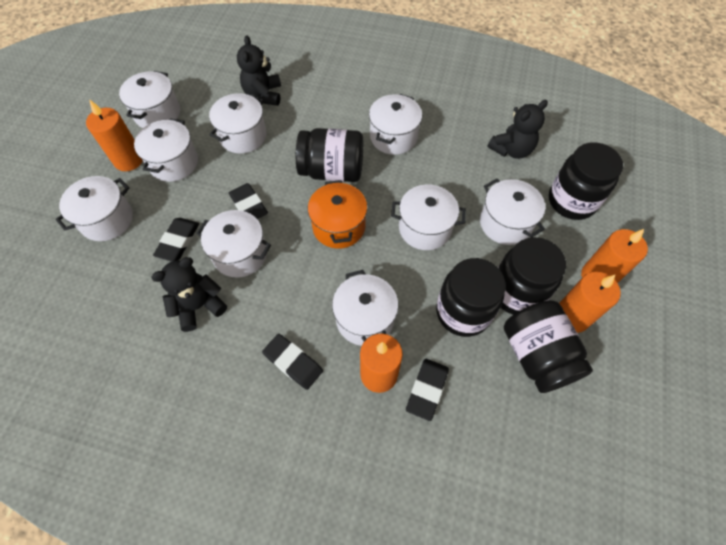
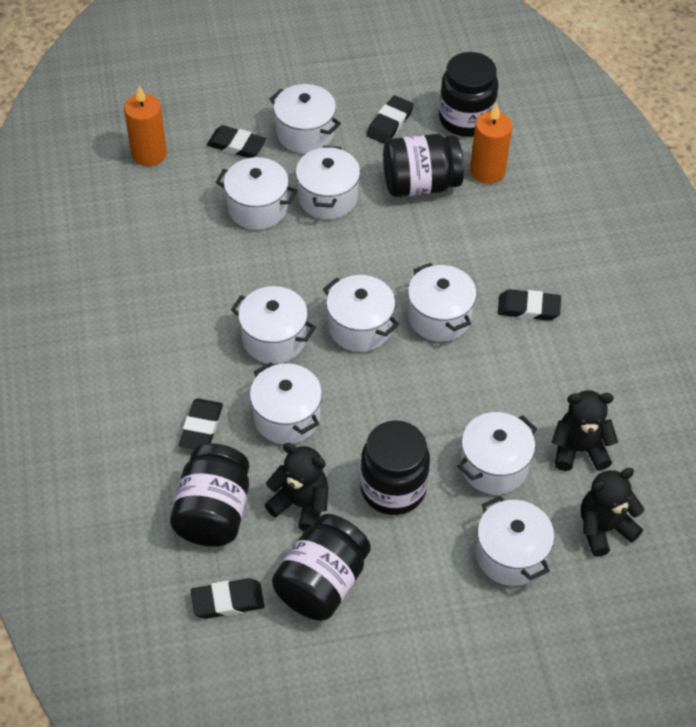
black eraser: 4 -> 5
orange candle: 4 -> 2
orange pot: 1 -> 0

